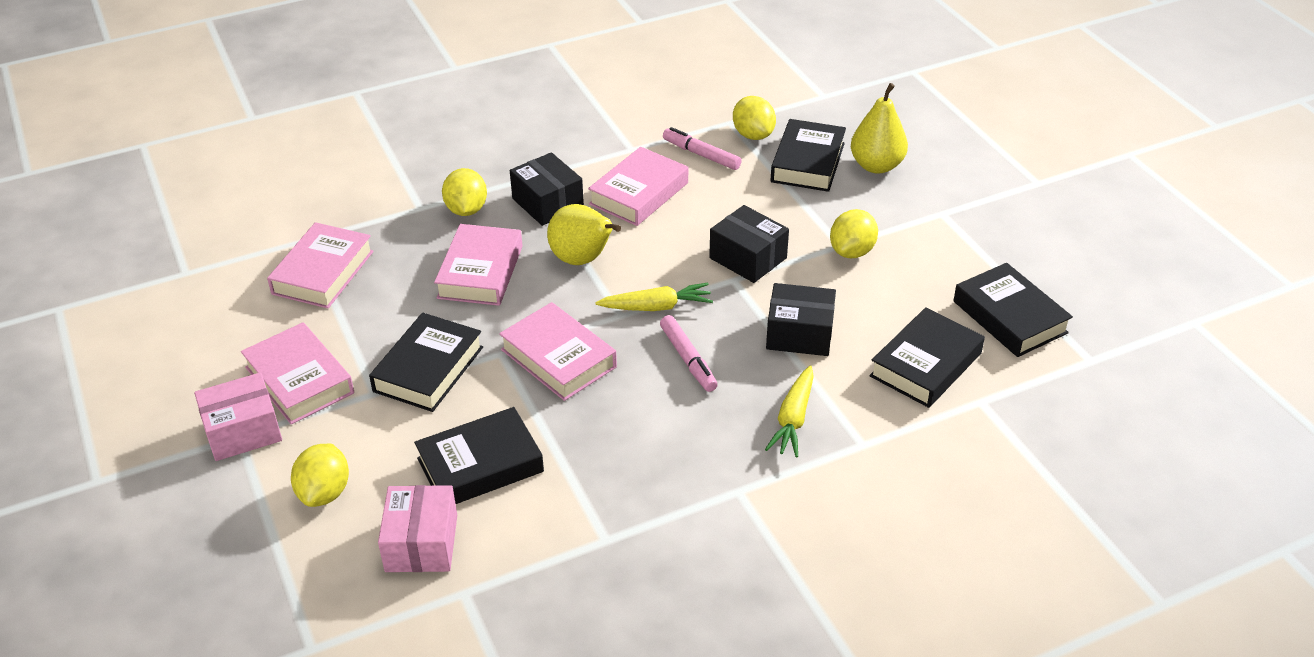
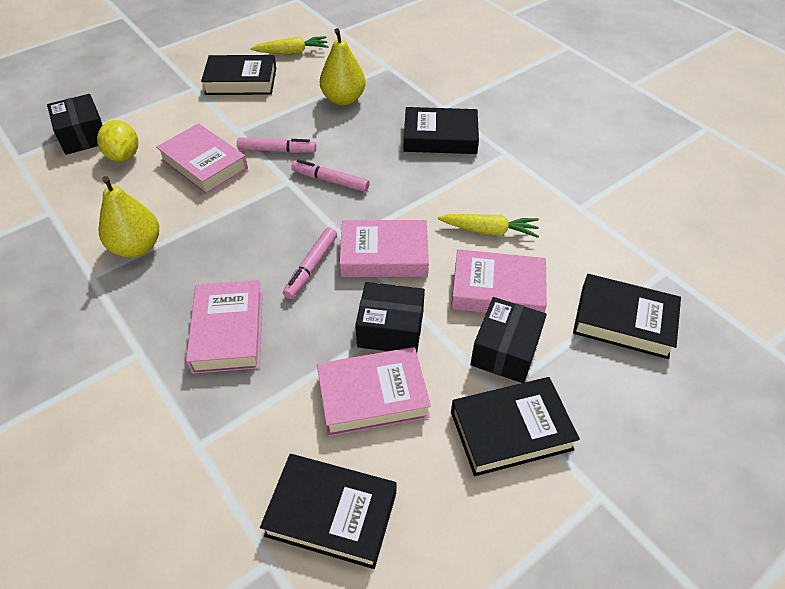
pink box: 2 -> 0
pink marker: 2 -> 3
yellow lemon: 4 -> 1

